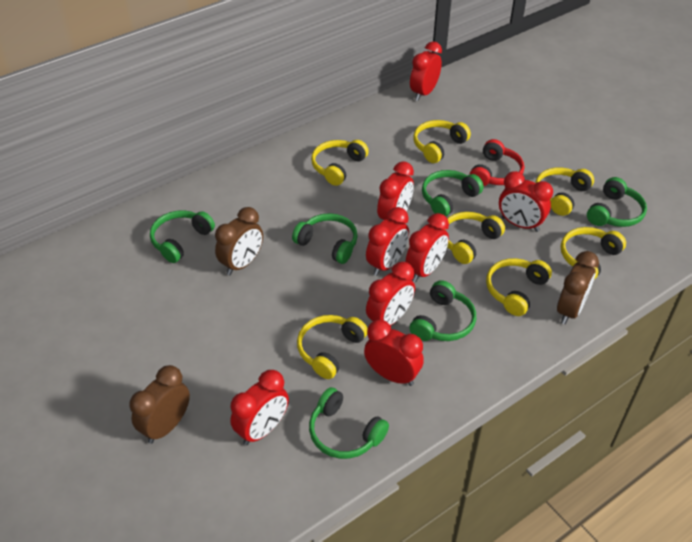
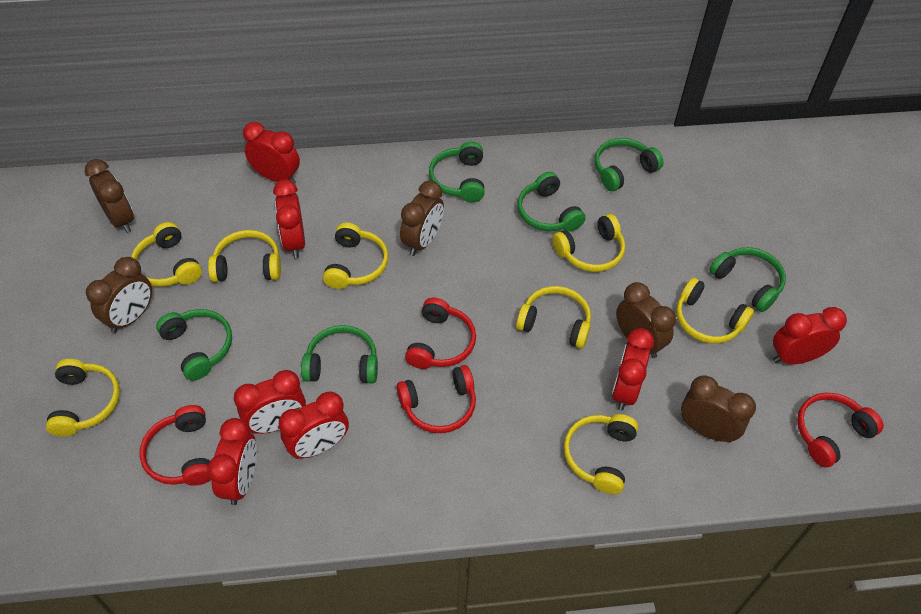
brown clock: 3 -> 5
red clock: 8 -> 7
red headphones: 1 -> 4
yellow headphones: 7 -> 8

